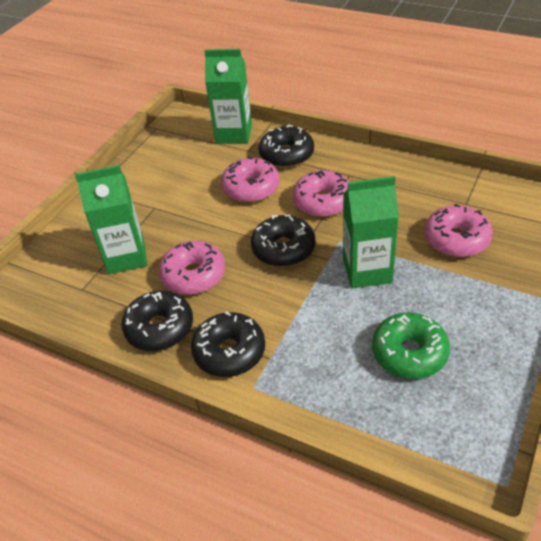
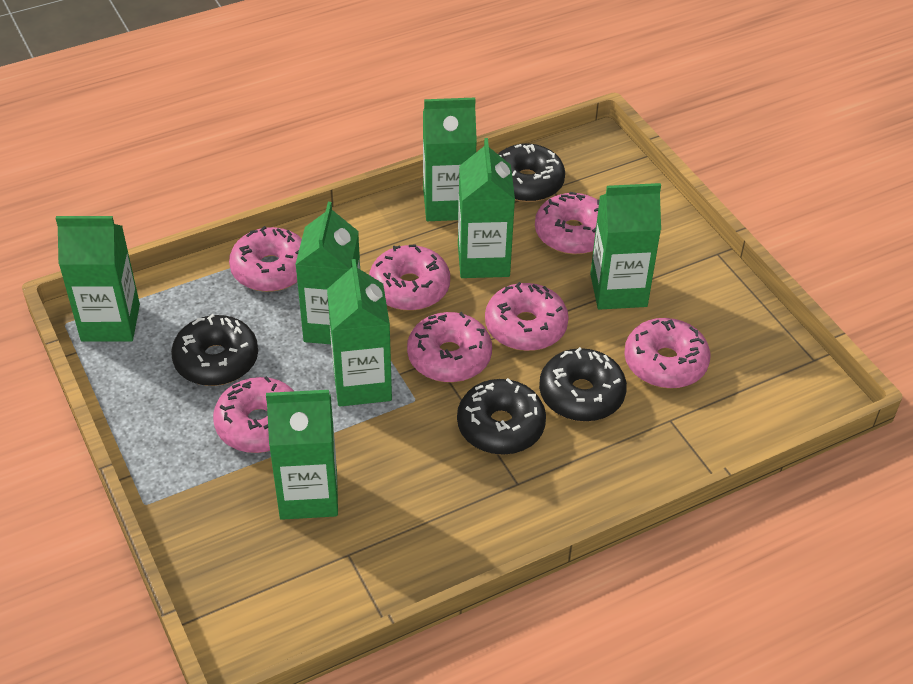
green carton: 3 -> 7
green donut: 1 -> 0
pink donut: 4 -> 7

